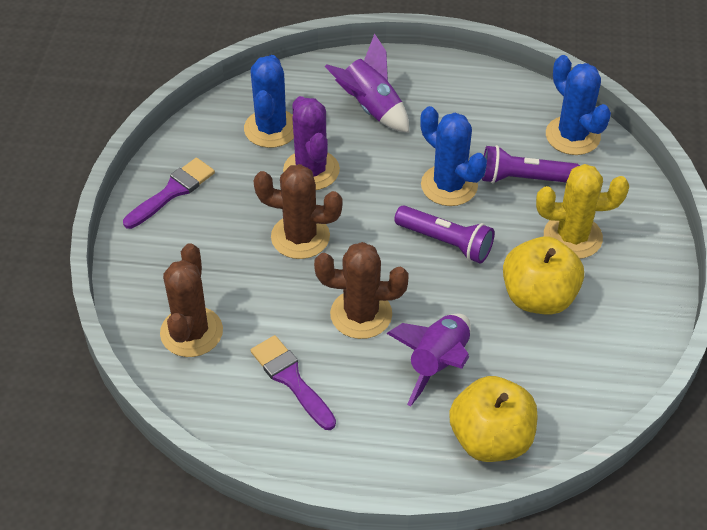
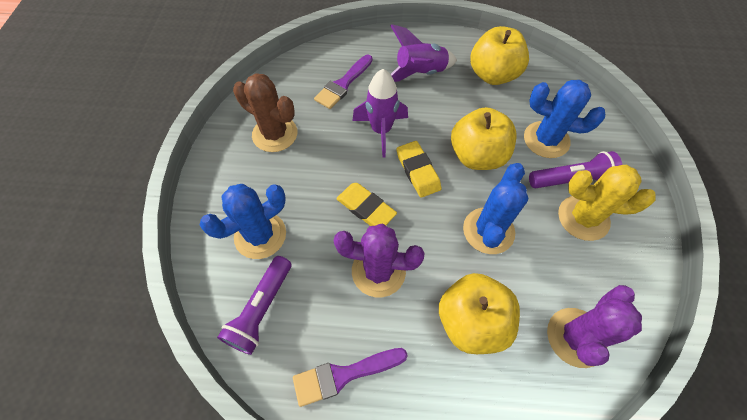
brown cactus: 3 -> 1
purple cactus: 1 -> 2
yellow apple: 2 -> 3
yellow eraser: 0 -> 2

